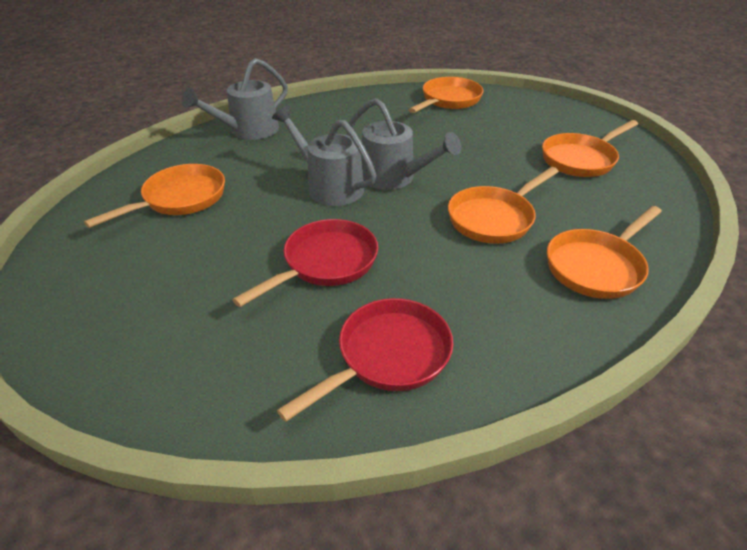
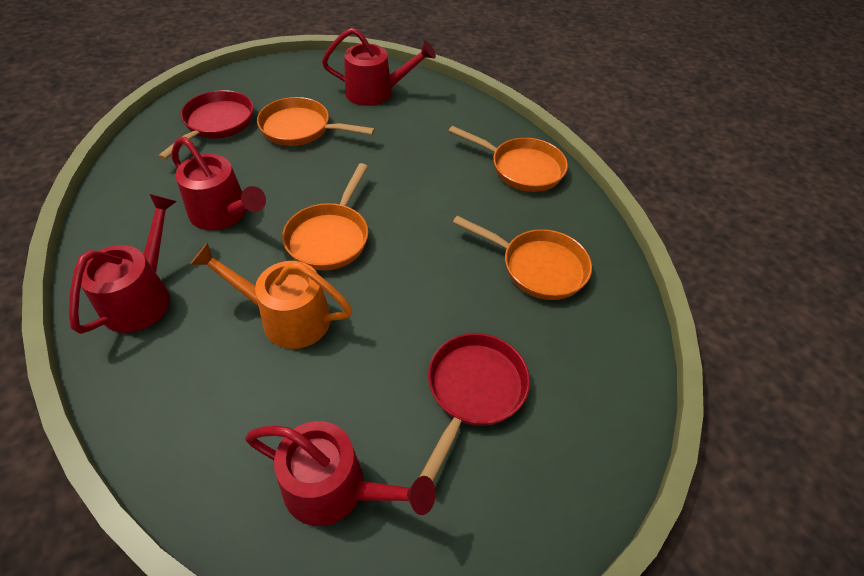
grey watering can: 3 -> 0
orange pan: 5 -> 4
orange watering can: 0 -> 1
red watering can: 0 -> 4

